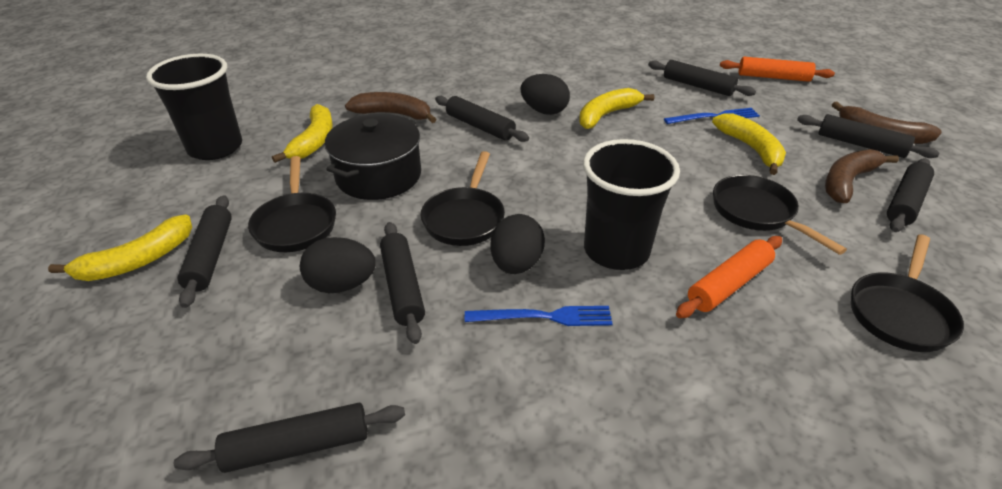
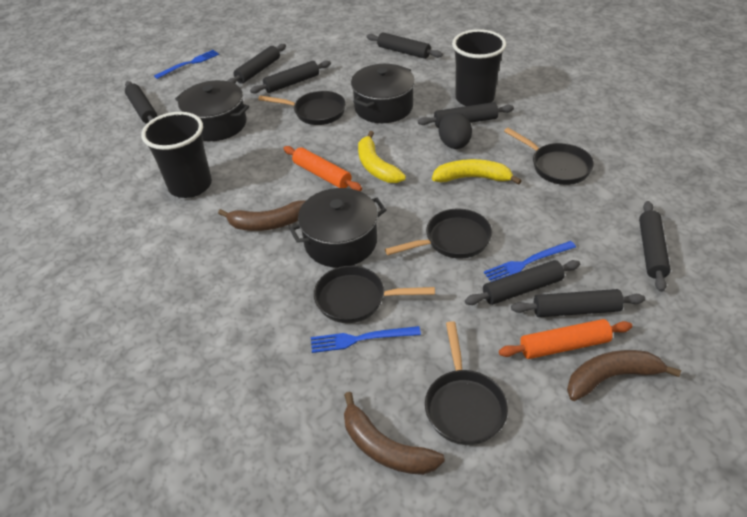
black egg: 3 -> 1
black pan: 4 -> 5
black pot: 1 -> 3
black rolling pin: 7 -> 8
blue fork: 2 -> 3
yellow banana: 4 -> 2

